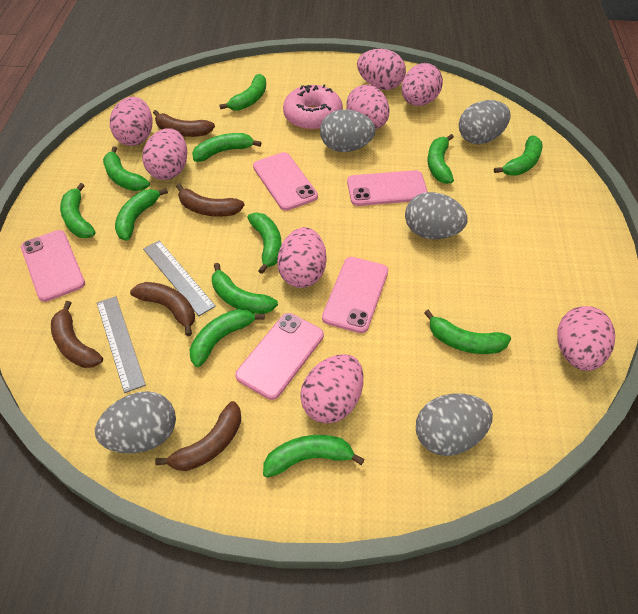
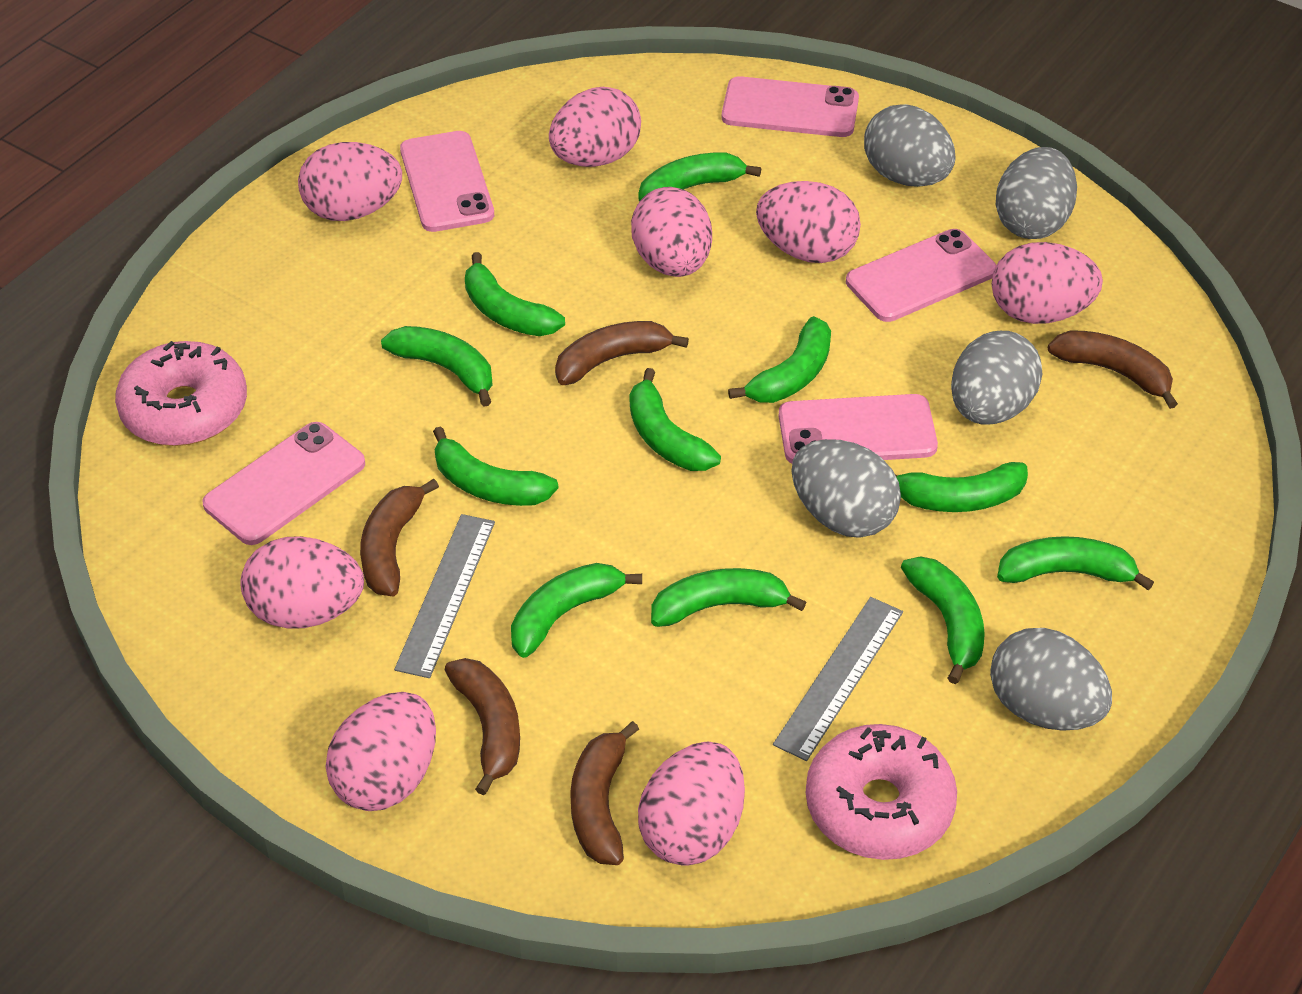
green banana: 12 -> 11
pink donut: 1 -> 2

